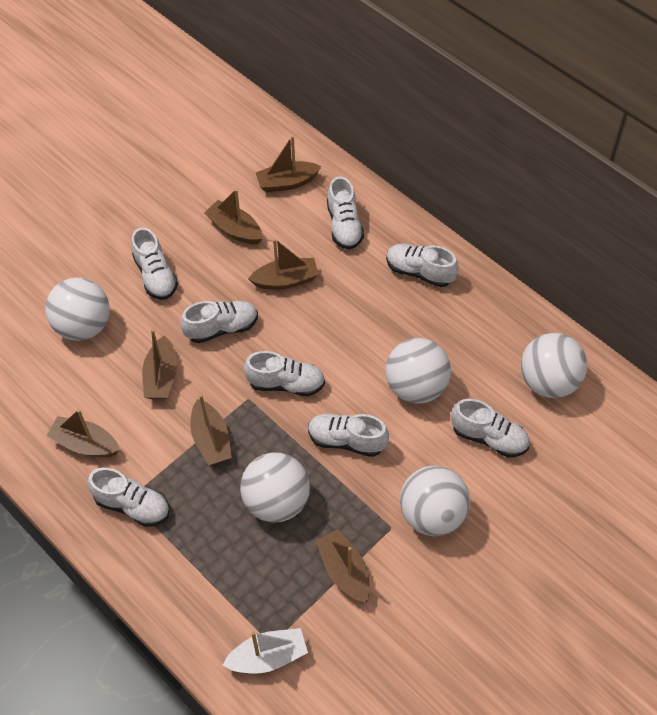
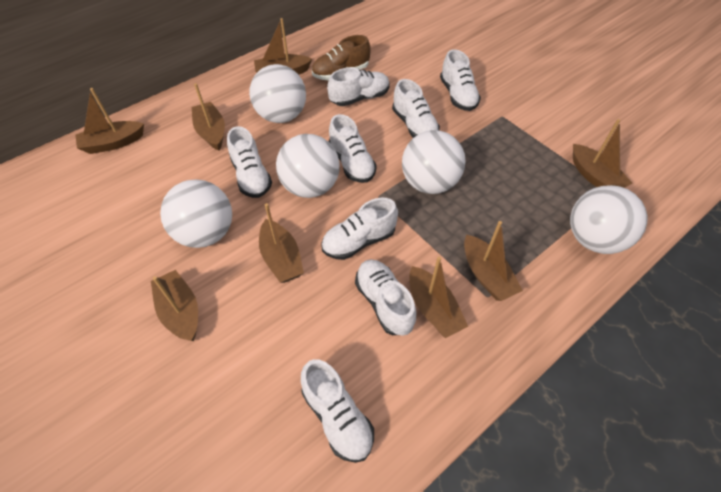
brown boat: 7 -> 8
brown shoe: 0 -> 1
white boat: 1 -> 0

